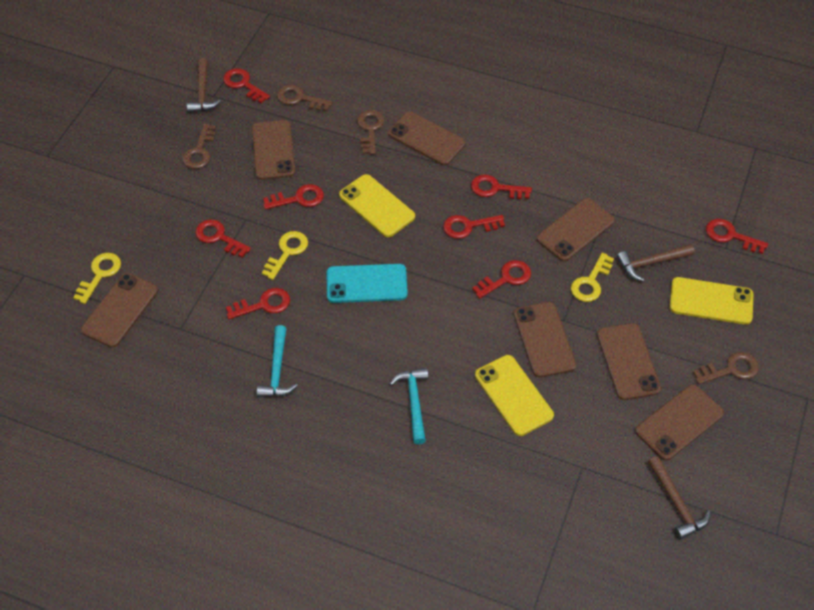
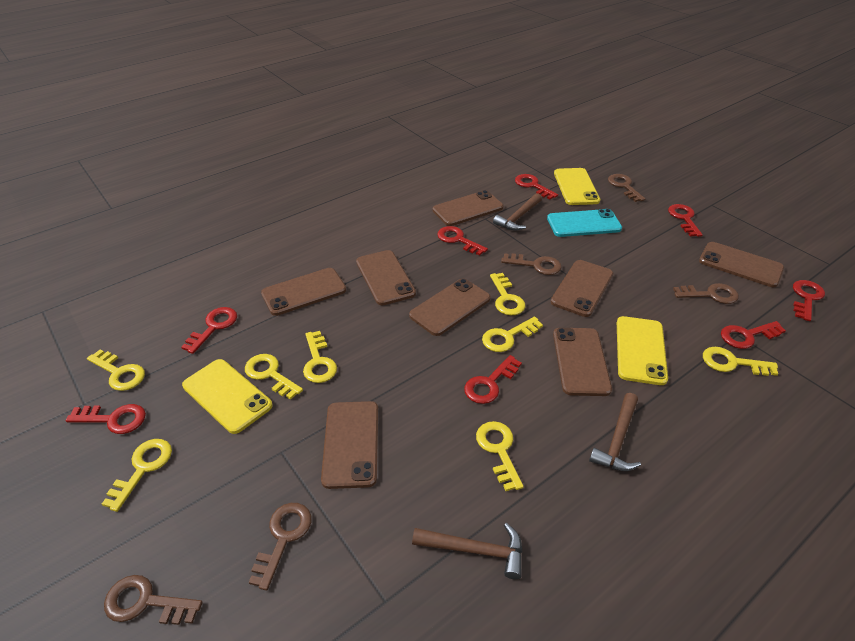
brown key: 4 -> 5
brown phone: 7 -> 8
turquoise hammer: 2 -> 0
yellow key: 3 -> 8

